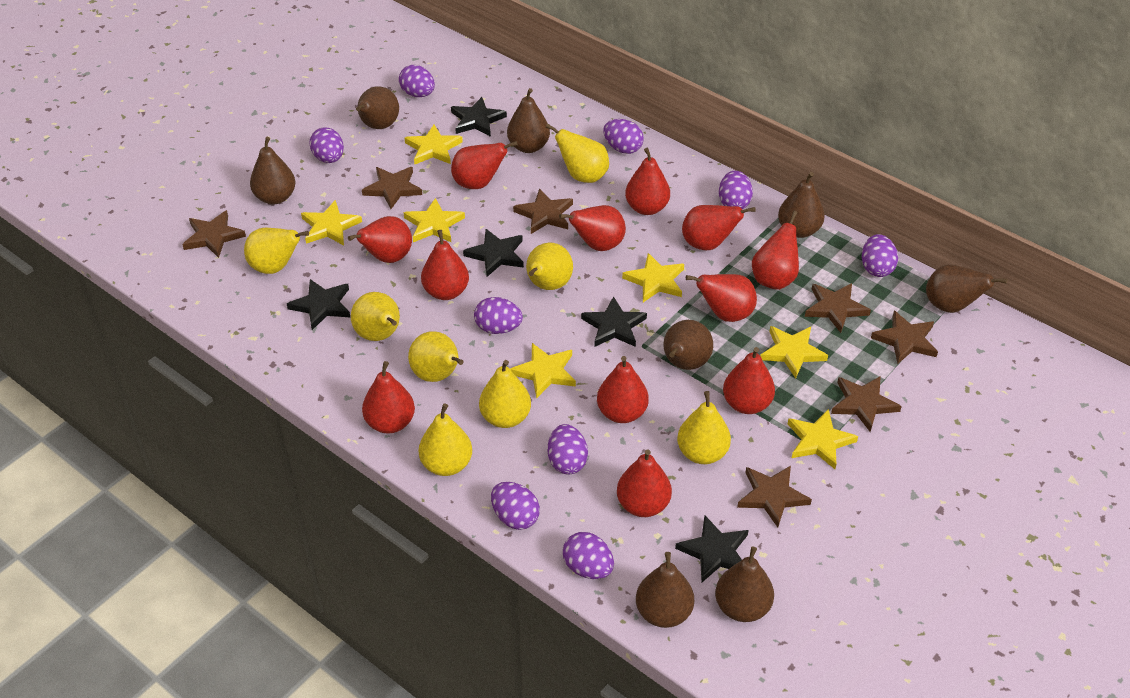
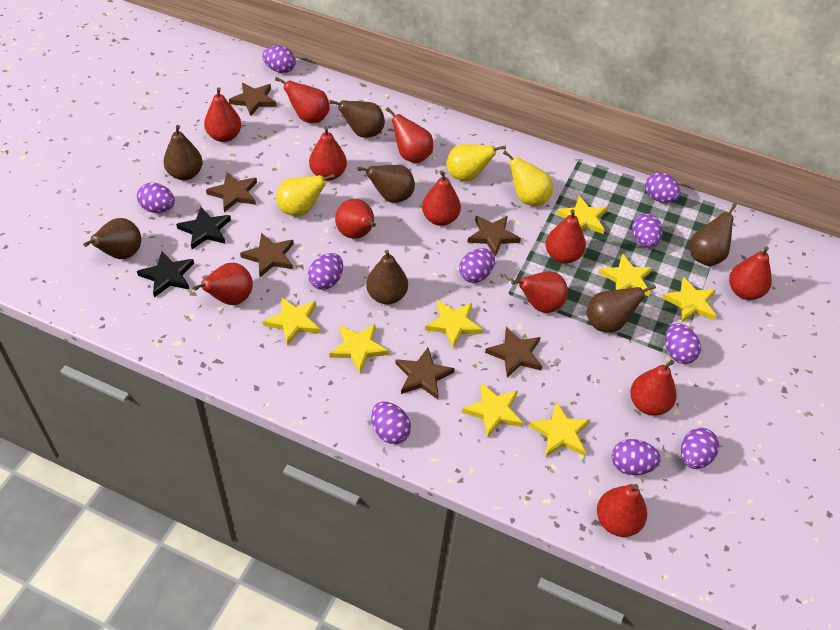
black star: 5 -> 2
brown pear: 8 -> 7
brown star: 7 -> 6
purple egg: 9 -> 10
yellow pear: 8 -> 3
yellow star: 7 -> 8

